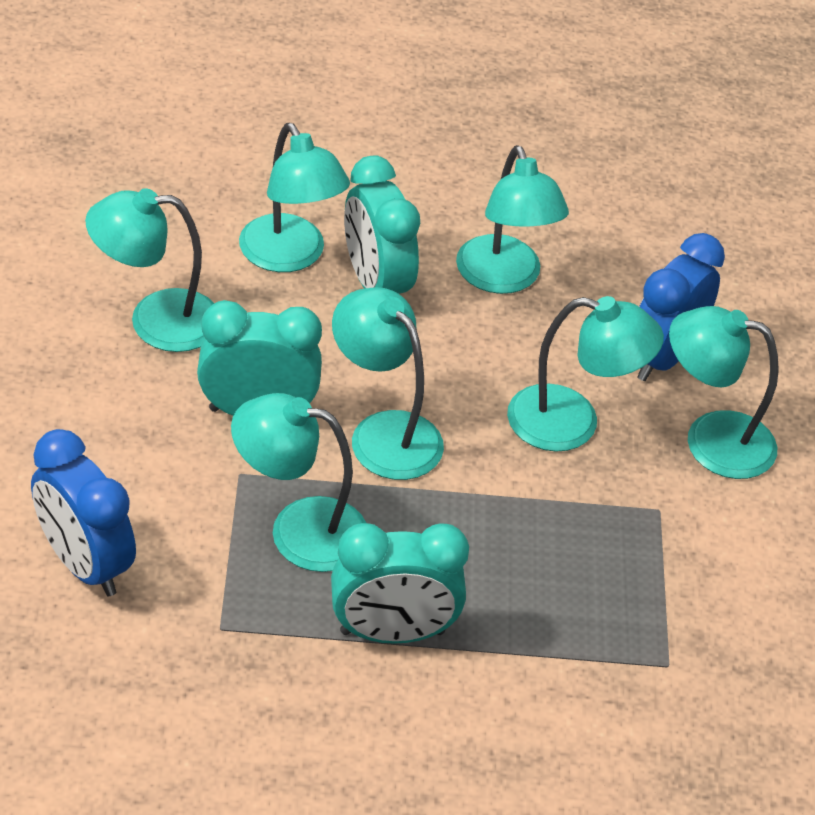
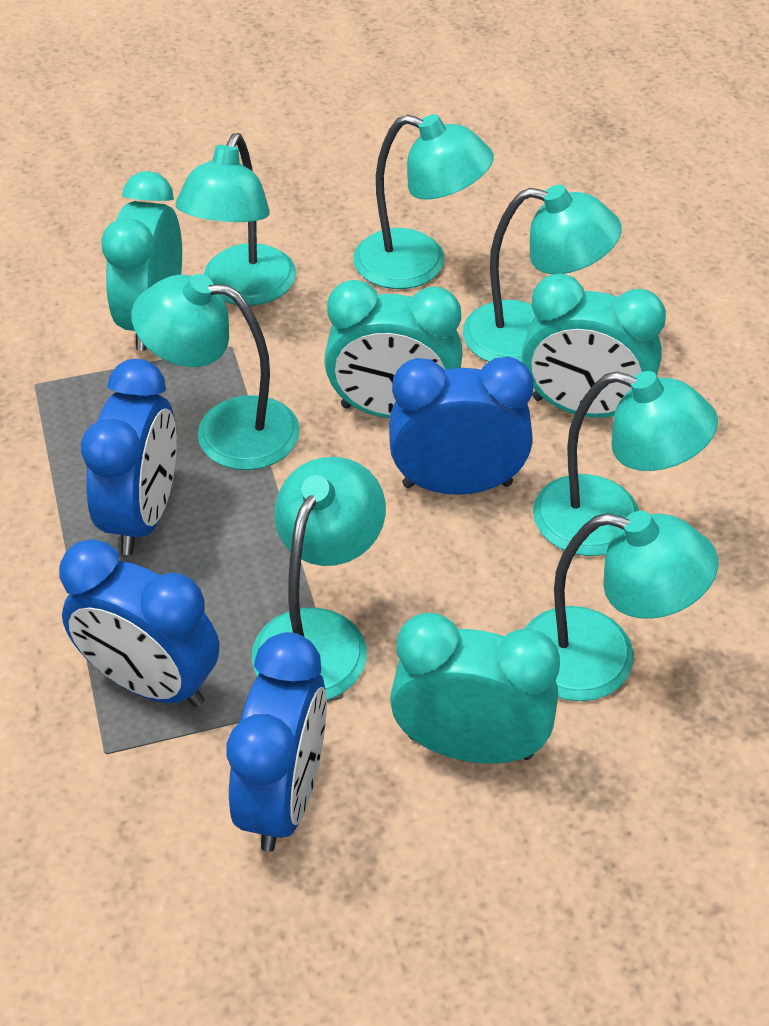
blue clock: 2 -> 4
turquoise clock: 3 -> 4

